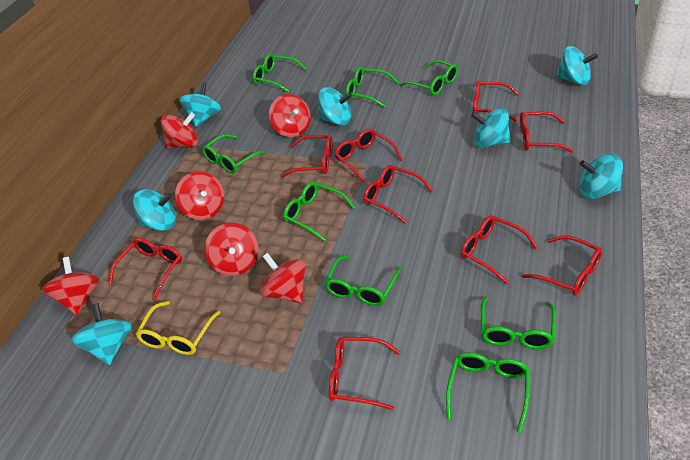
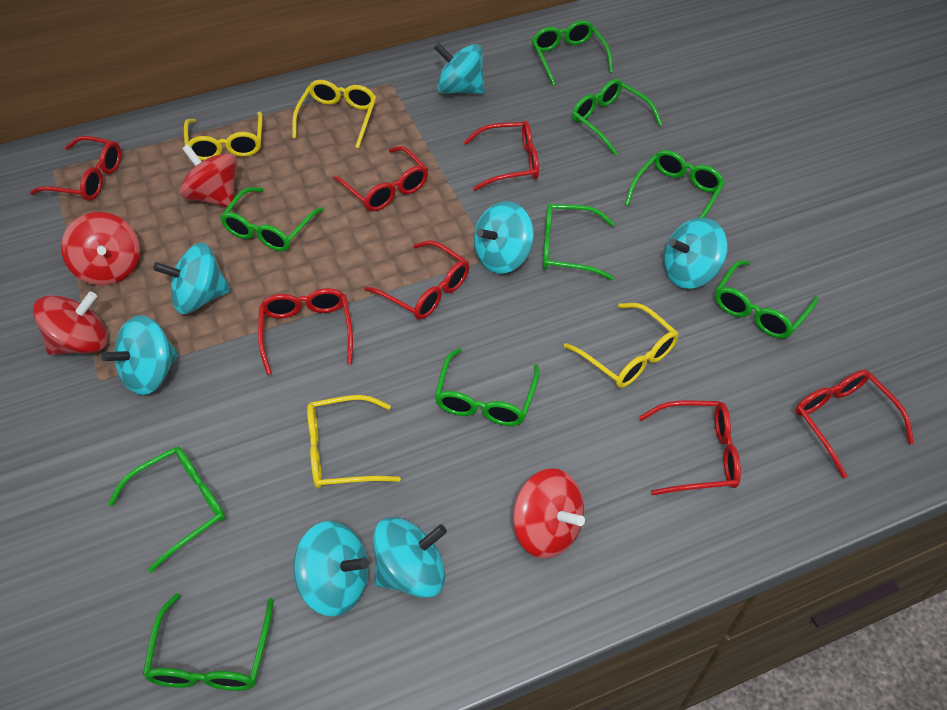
green glasses: 8 -> 9
red glasses: 9 -> 7
red spinning top: 6 -> 4
yellow glasses: 1 -> 4

